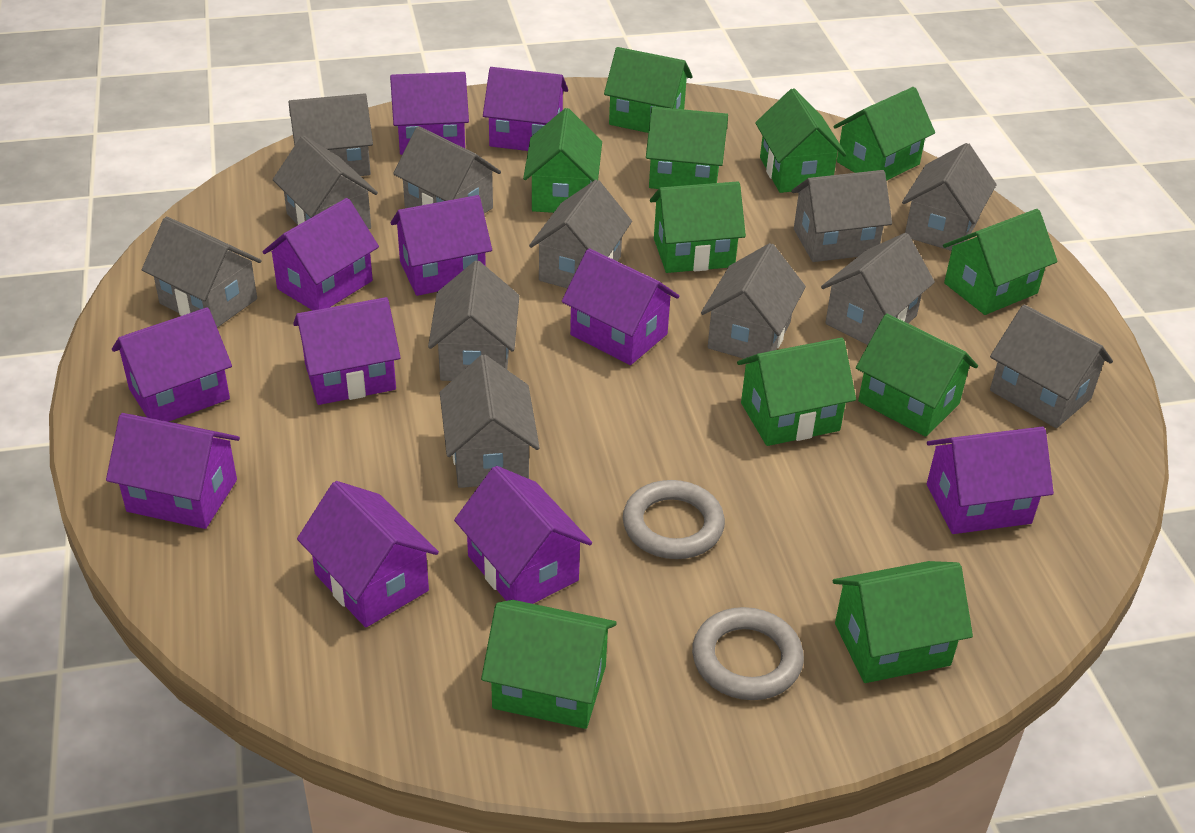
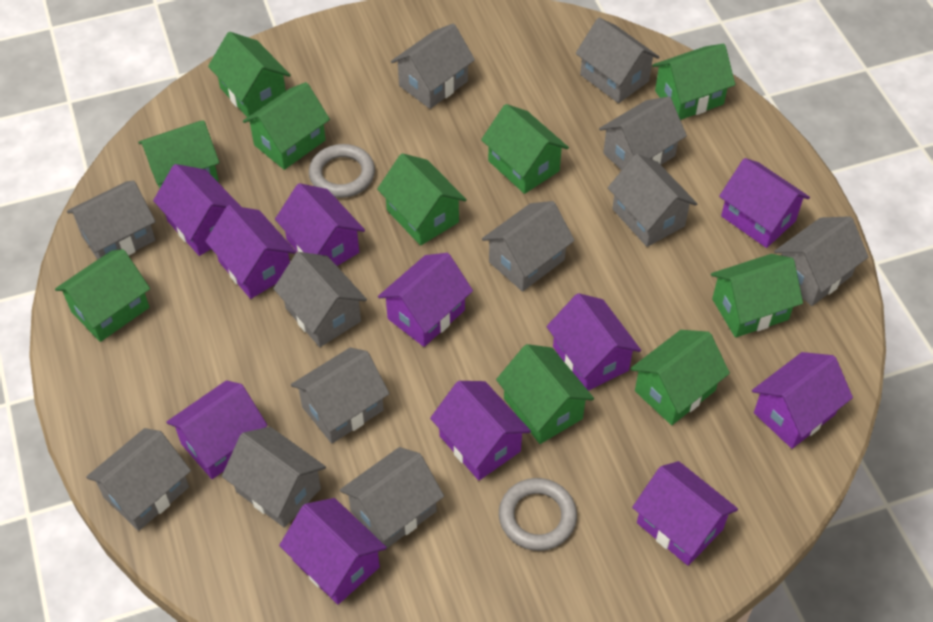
green house: 11 -> 10

